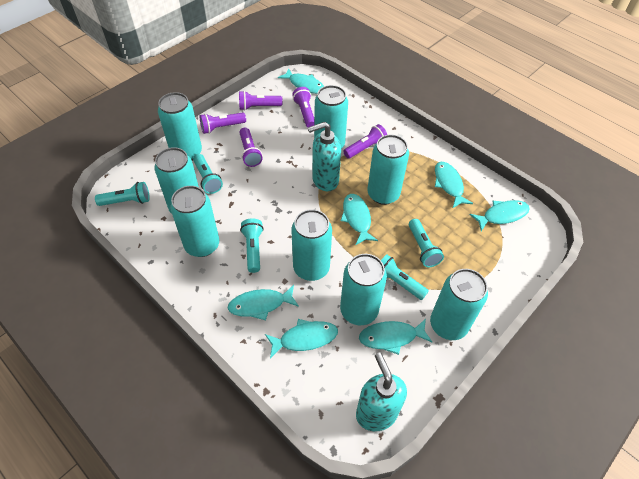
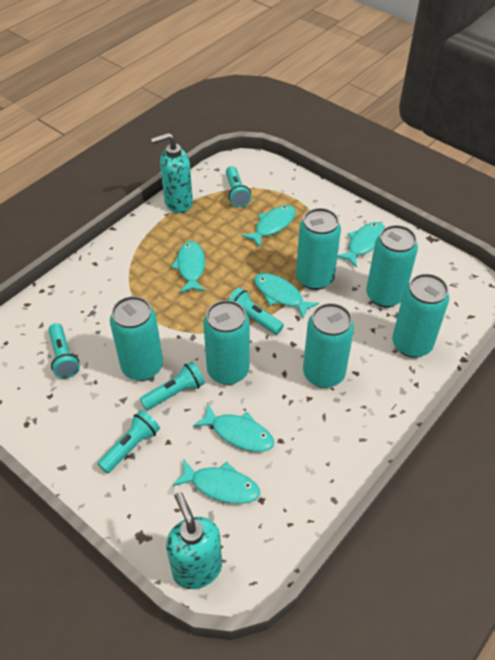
purple flashlight: 5 -> 0
turquoise can: 8 -> 6
turquoise fish: 7 -> 6

